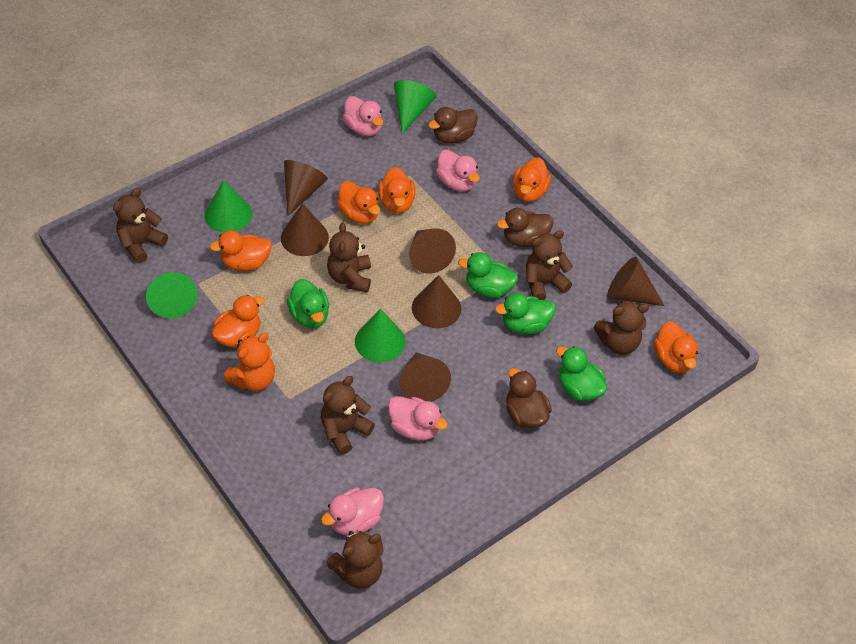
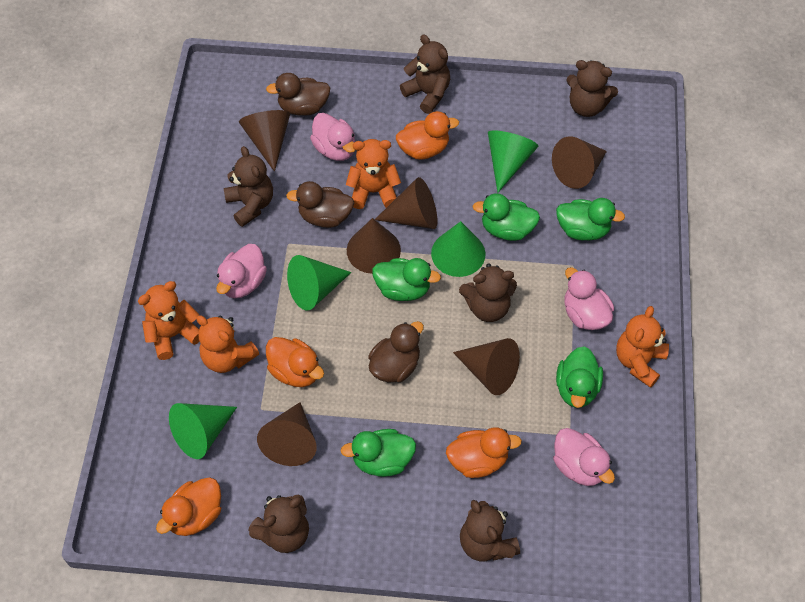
green duck: 4 -> 5
orange duck: 6 -> 4
orange teddy bear: 1 -> 4

